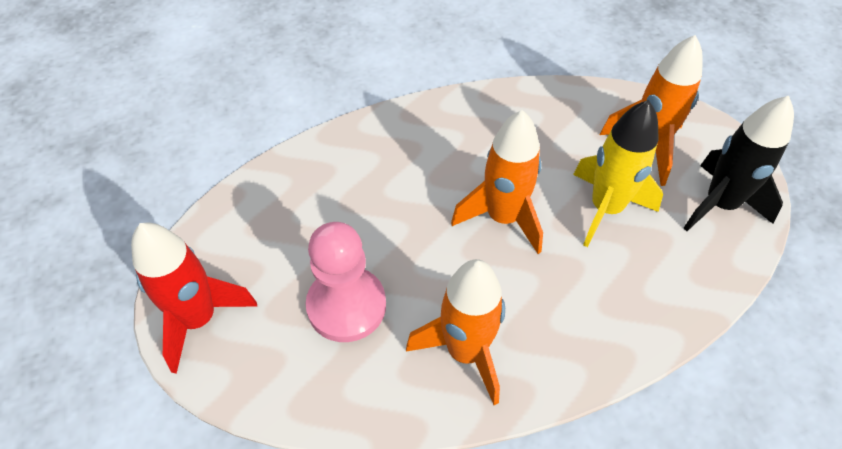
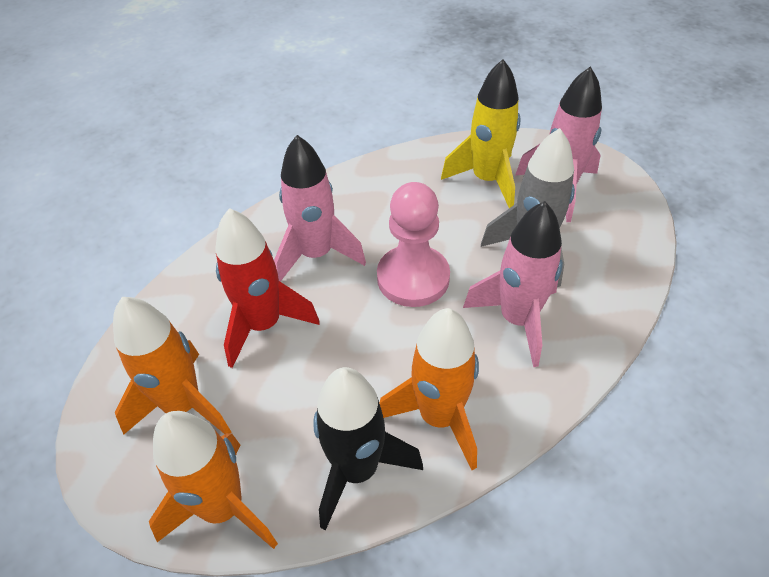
grey rocket: 0 -> 1
pink rocket: 0 -> 3

